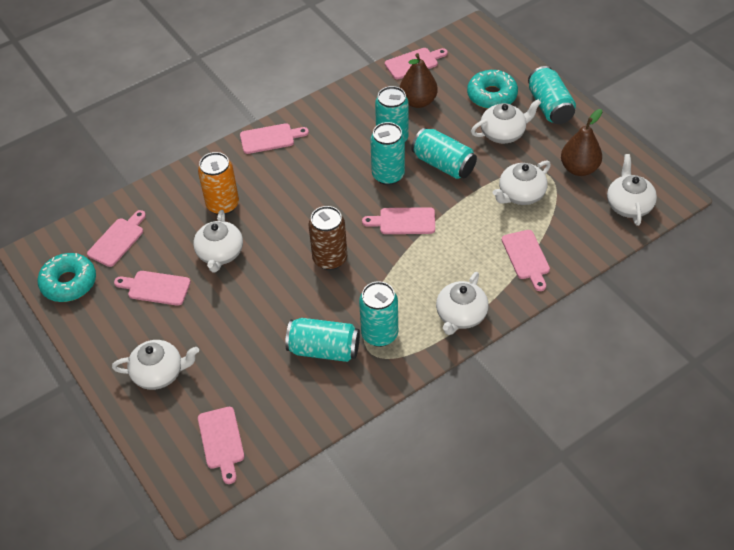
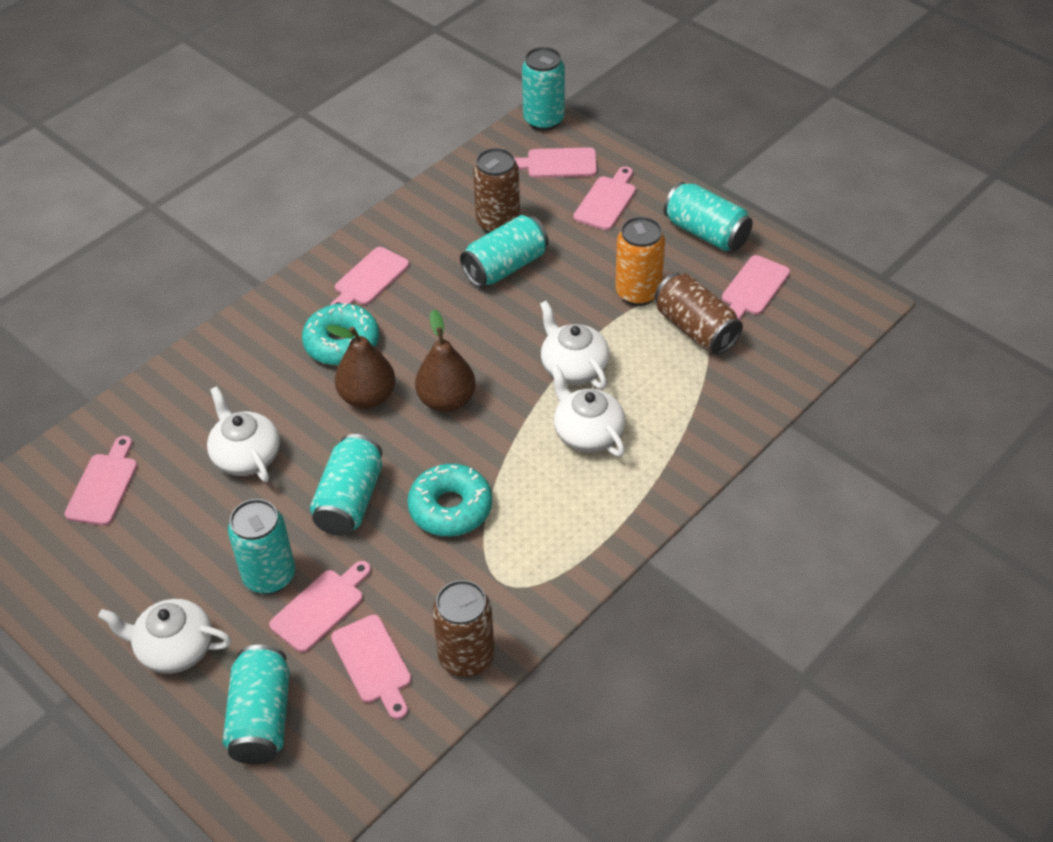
brown can: 1 -> 3
white teapot: 6 -> 4

